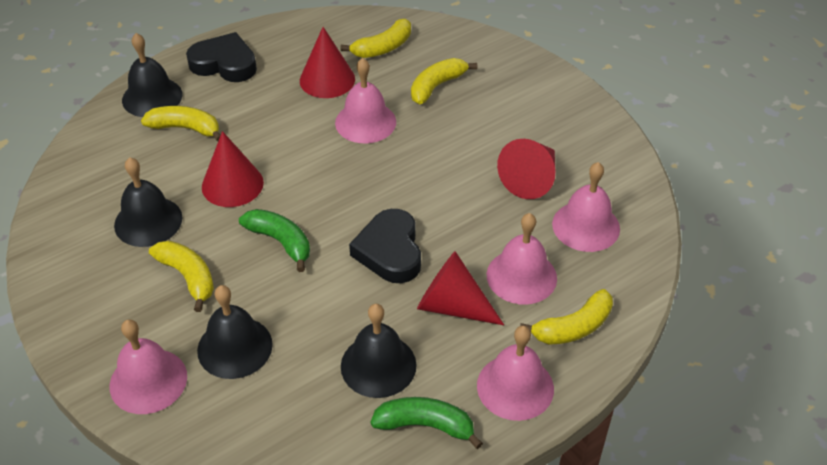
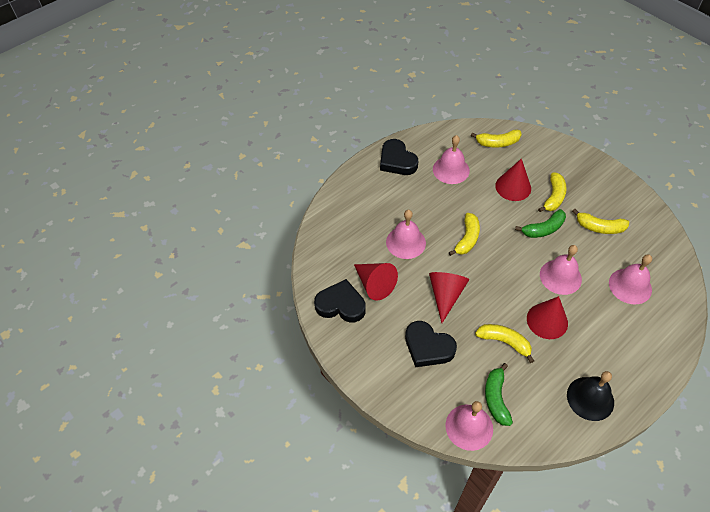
black bell: 4 -> 1
black heart: 2 -> 3

